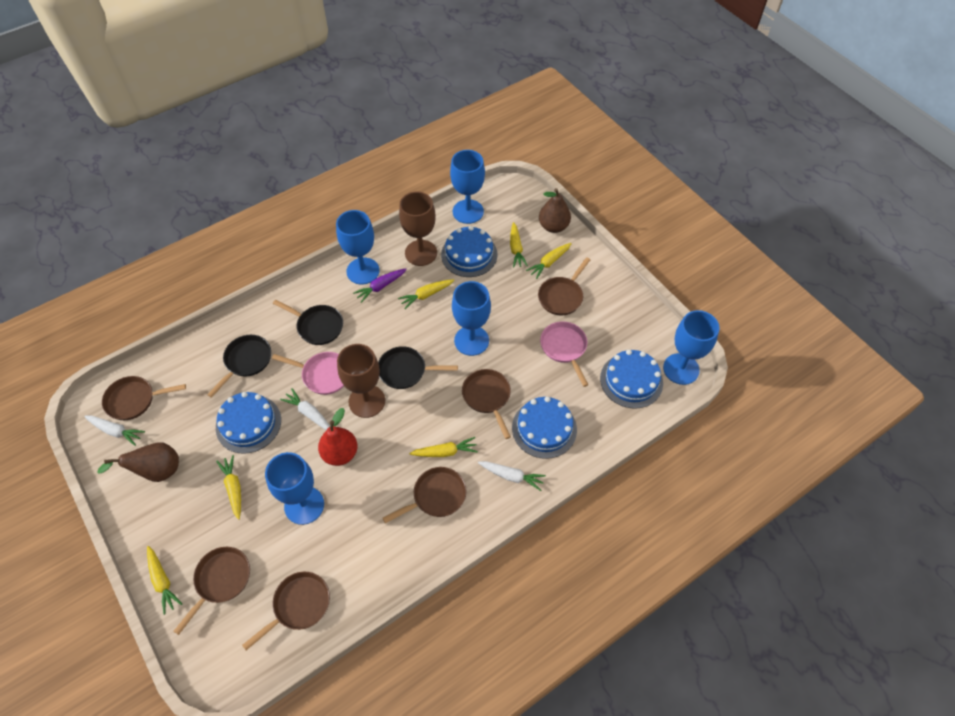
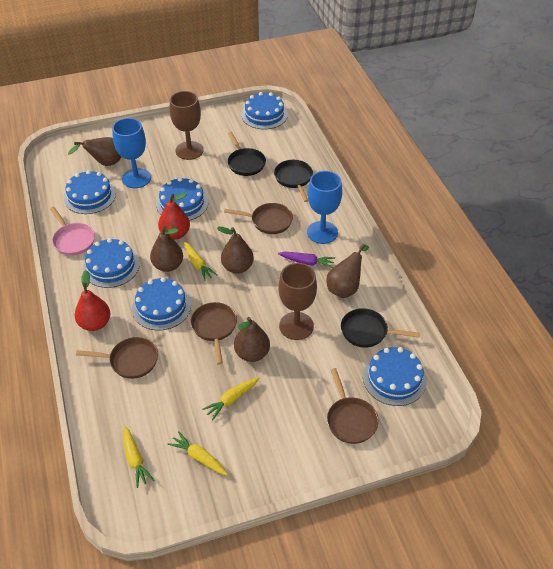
blue cake: 4 -> 6
blue goblet: 5 -> 2
brown pan: 6 -> 4
brown pear: 2 -> 5
pink pan: 2 -> 1
red pear: 1 -> 2
white carrot: 3 -> 0
yellow carrot: 6 -> 4

